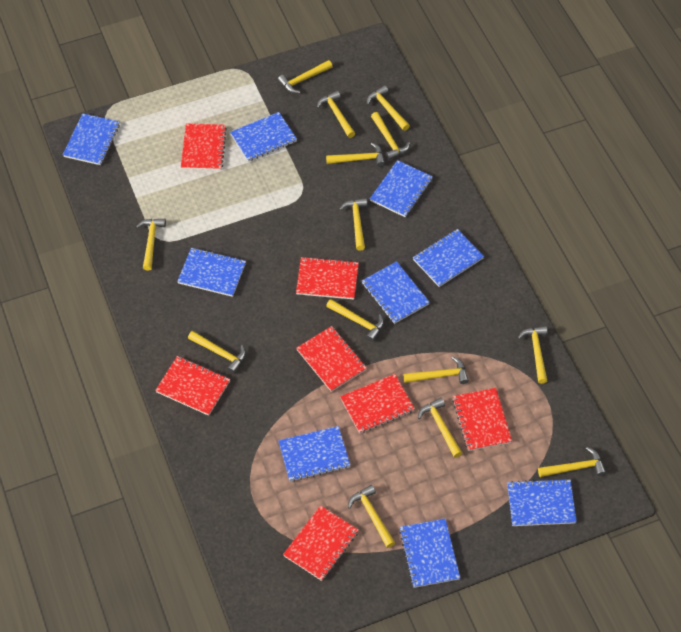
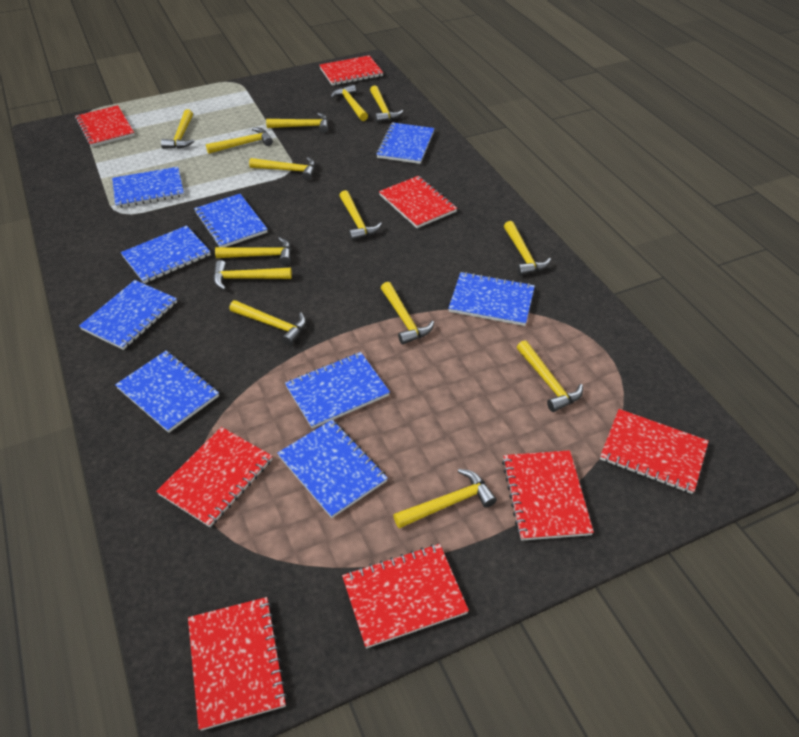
red notebook: 7 -> 8

